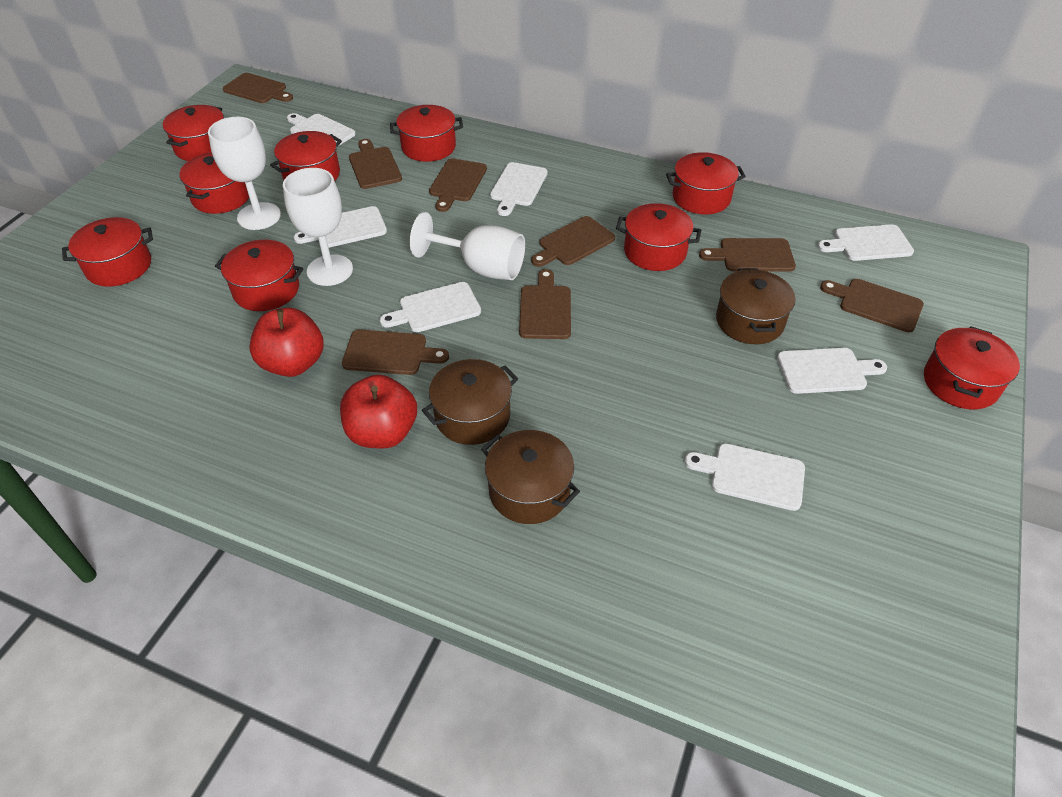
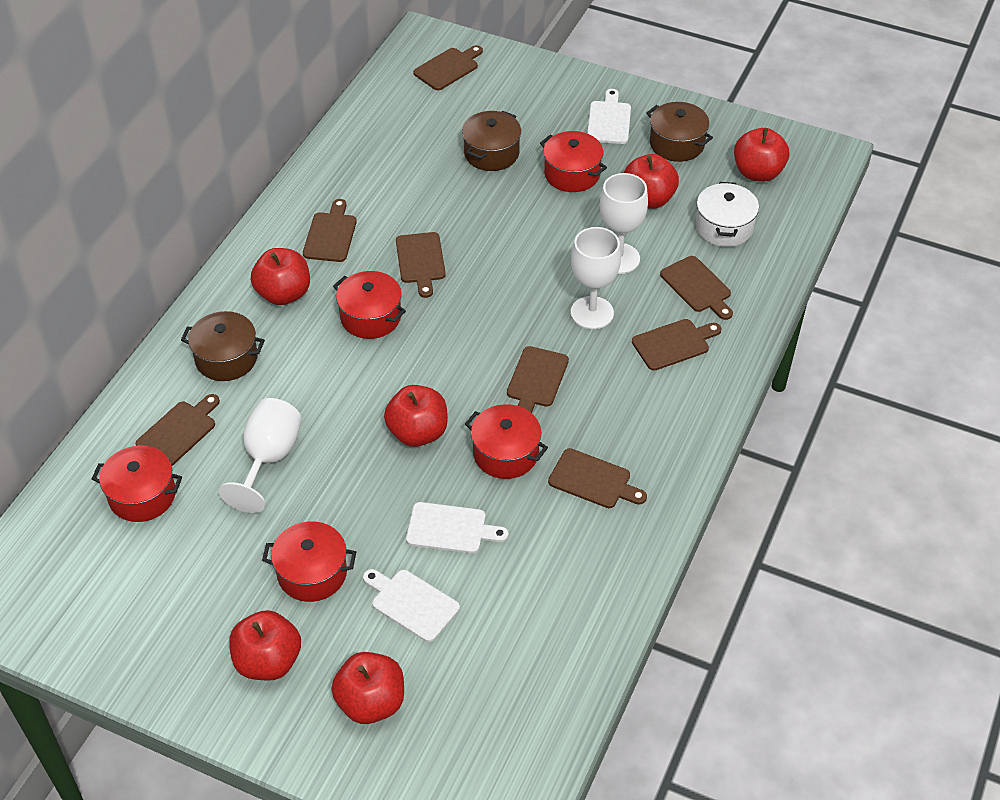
red apple: 2 -> 6
red pot: 9 -> 5
white cutting board: 7 -> 3
white pot: 0 -> 1

